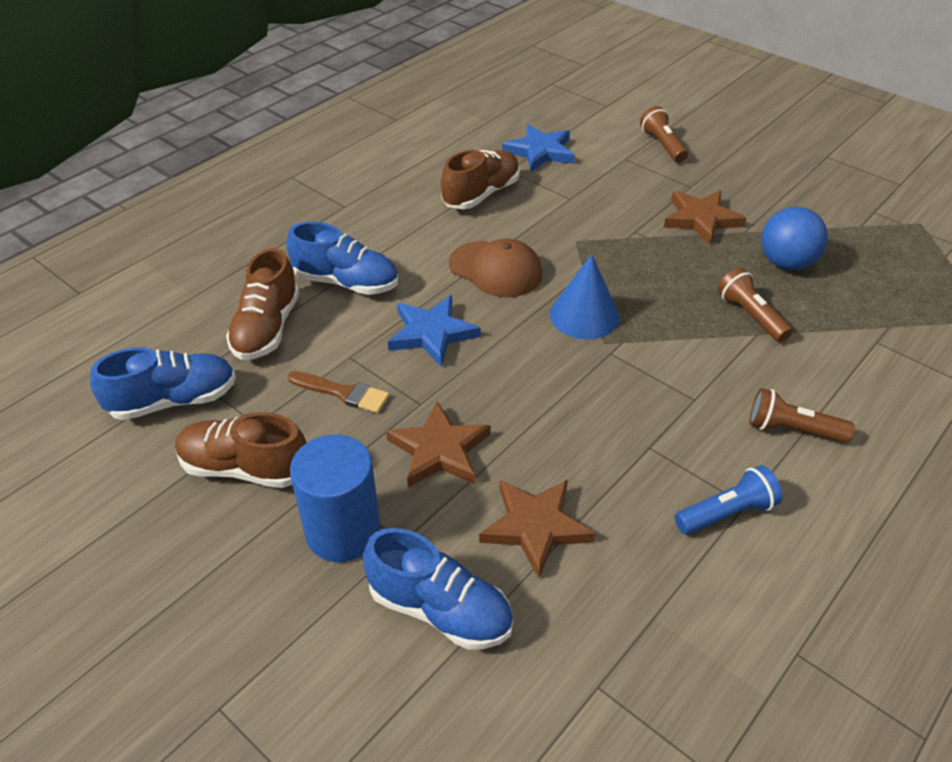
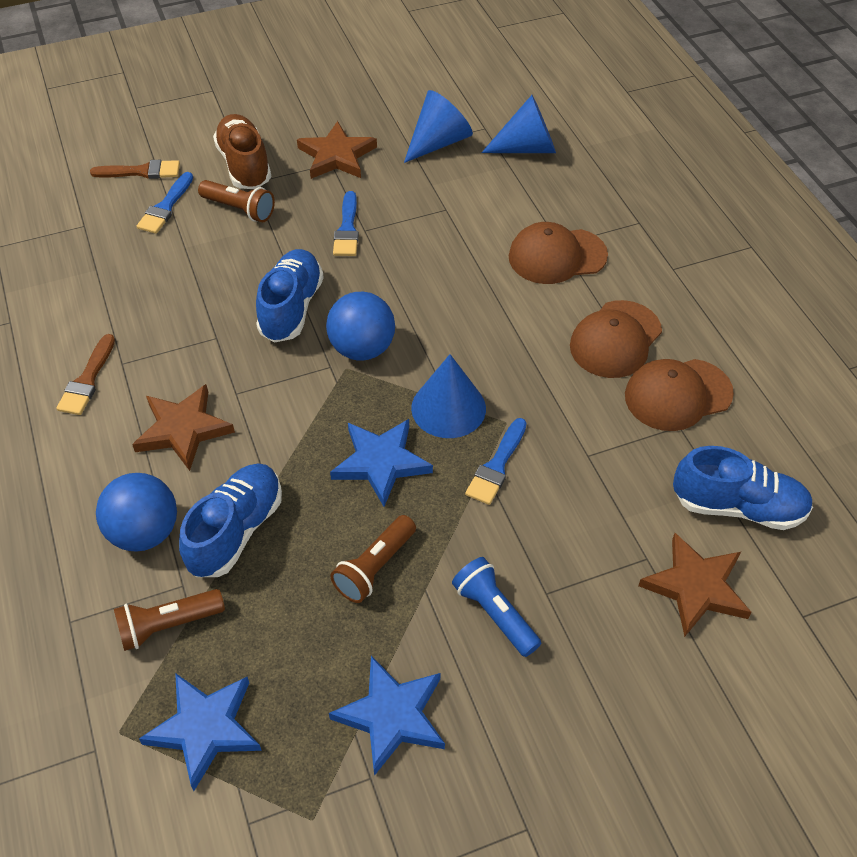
blue ball: 1 -> 2
blue brush: 0 -> 3
blue cone: 1 -> 3
blue cylinder: 1 -> 0
blue star: 2 -> 3
brown brush: 1 -> 2
brown cap: 1 -> 3
brown shoe: 3 -> 1

